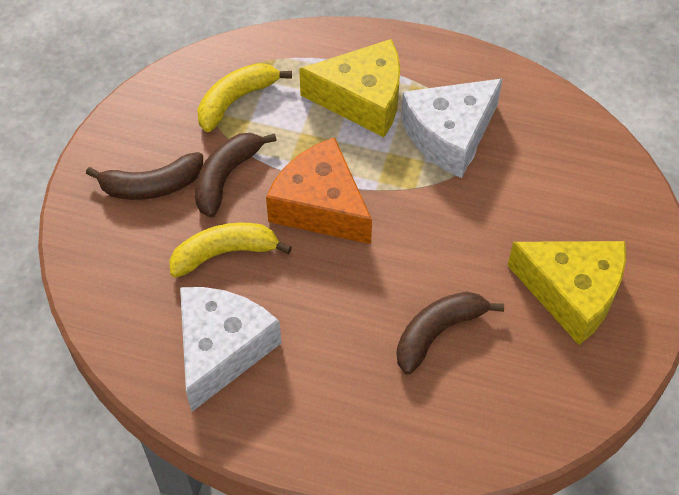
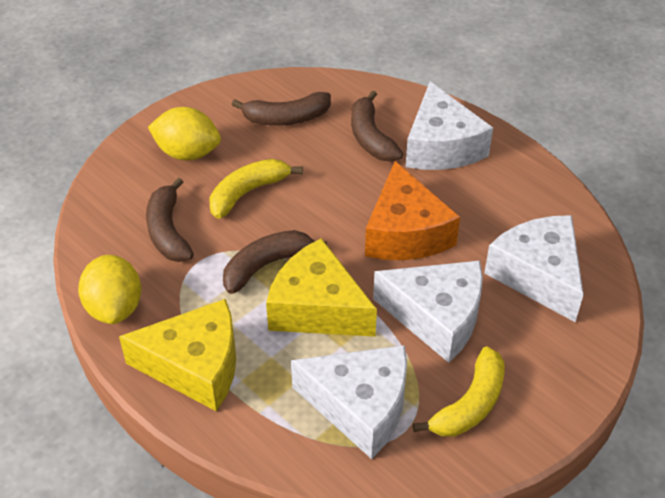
brown banana: 3 -> 4
white cheese: 2 -> 4
yellow lemon: 0 -> 2

